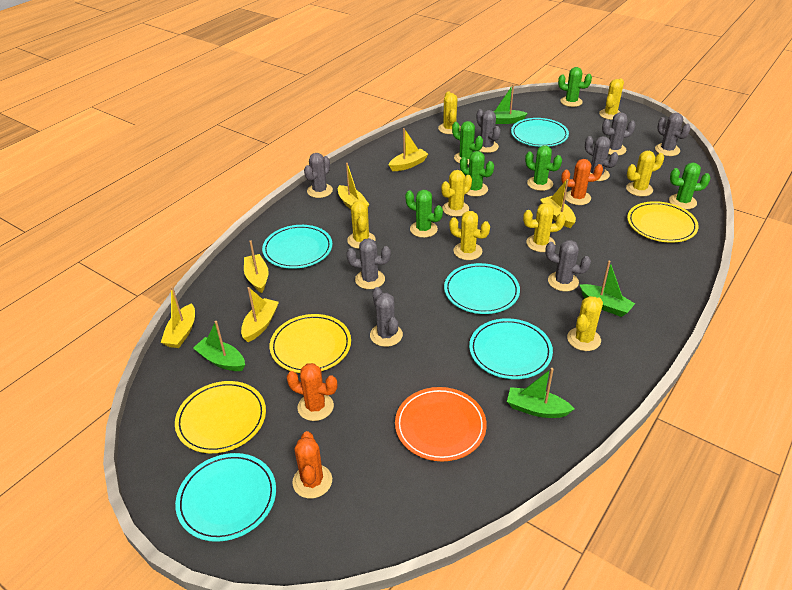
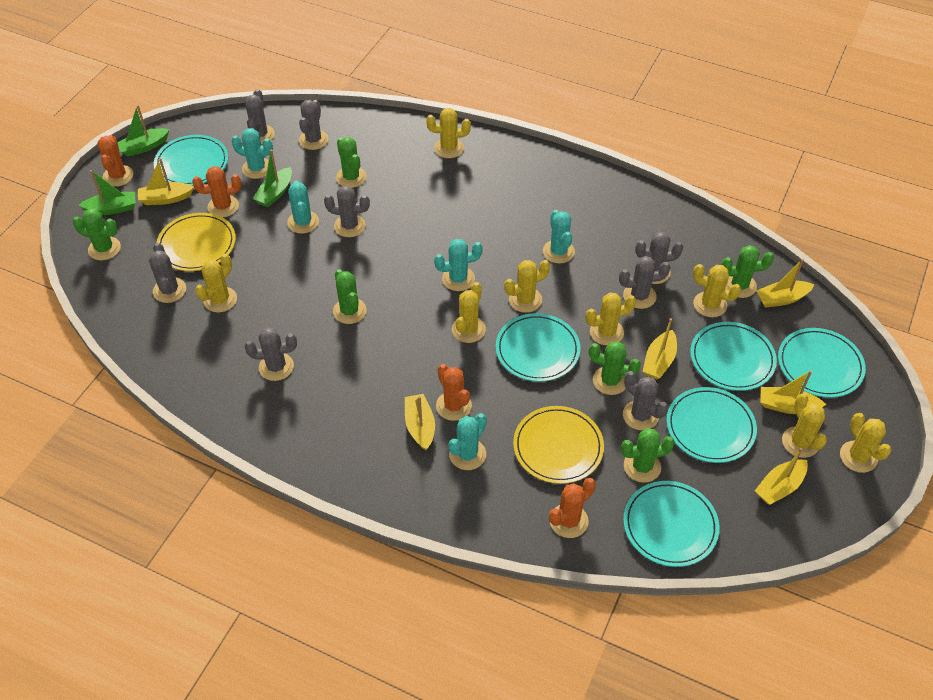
green boat: 4 -> 3
orange cactus: 3 -> 4
orange plate: 1 -> 0
turquoise cactus: 0 -> 5
turquoise plate: 5 -> 6
yellow plate: 3 -> 2

